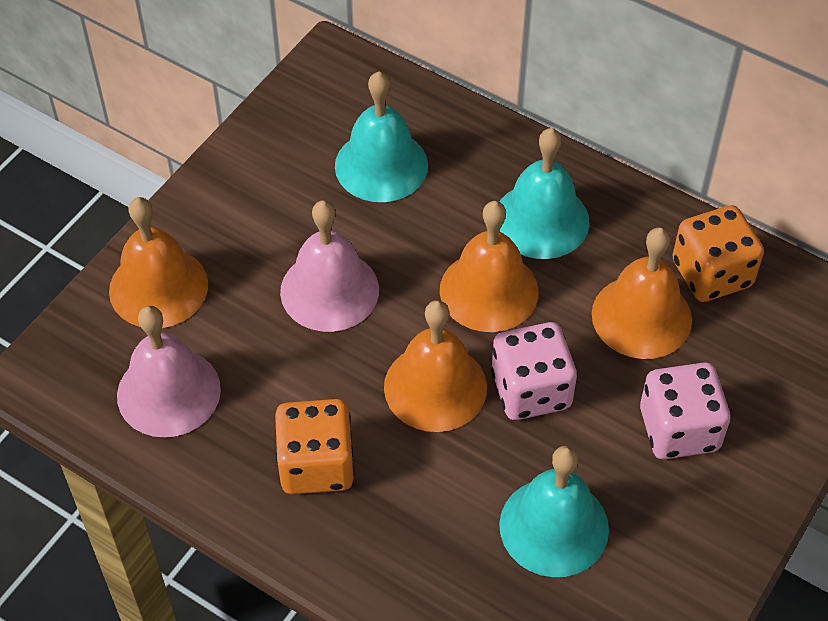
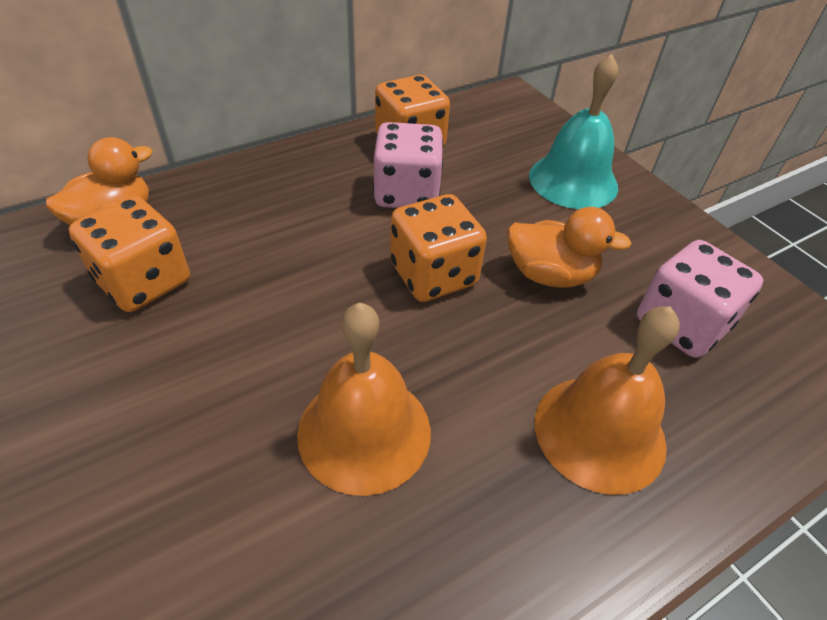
orange bell: 4 -> 2
orange dice: 2 -> 3
orange duck: 0 -> 2
pink bell: 2 -> 0
turquoise bell: 3 -> 1

